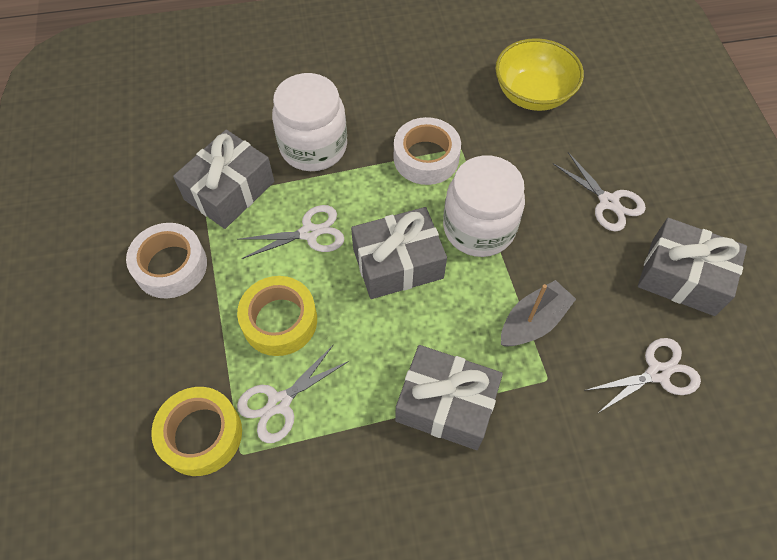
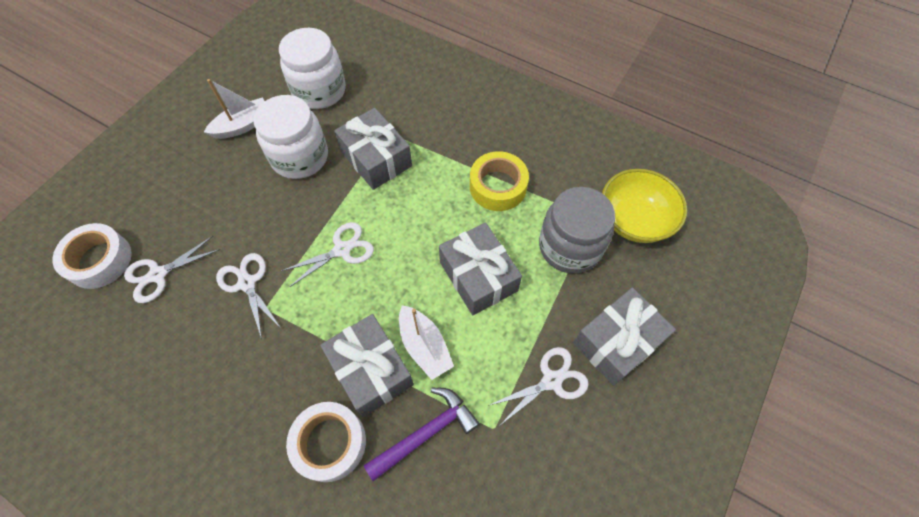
grey boat: 1 -> 0
grey jar: 0 -> 1
purple hammer: 0 -> 1
white boat: 0 -> 2
yellow tape: 2 -> 1

